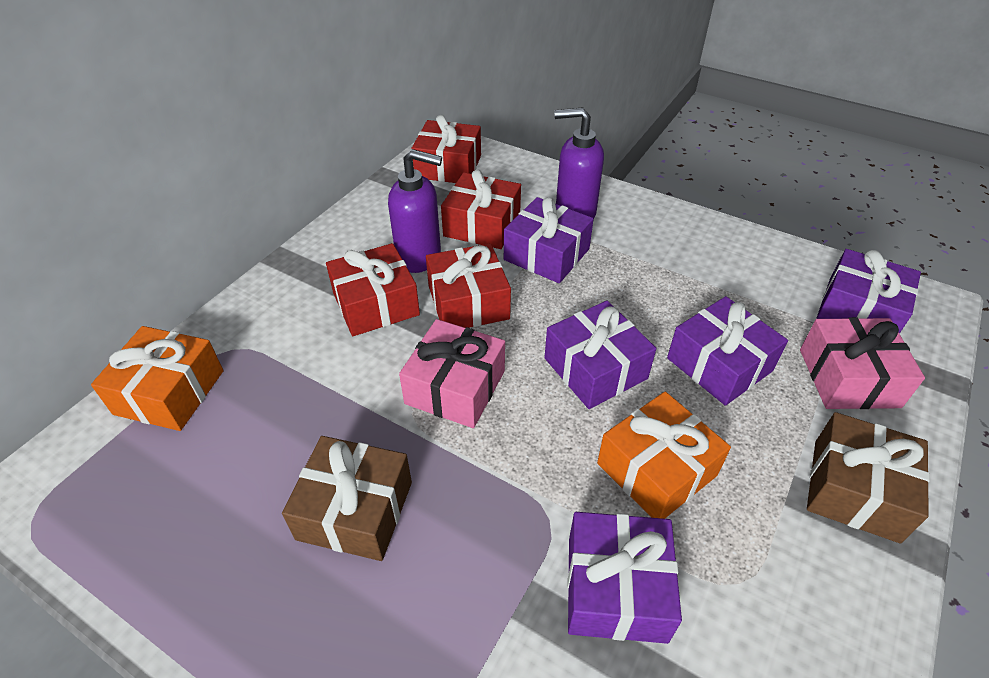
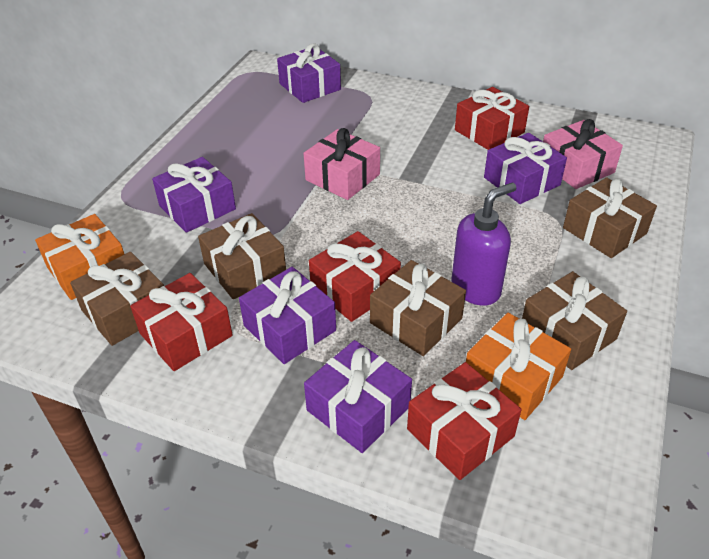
brown gift: 2 -> 5
purple soap dispenser: 2 -> 1

